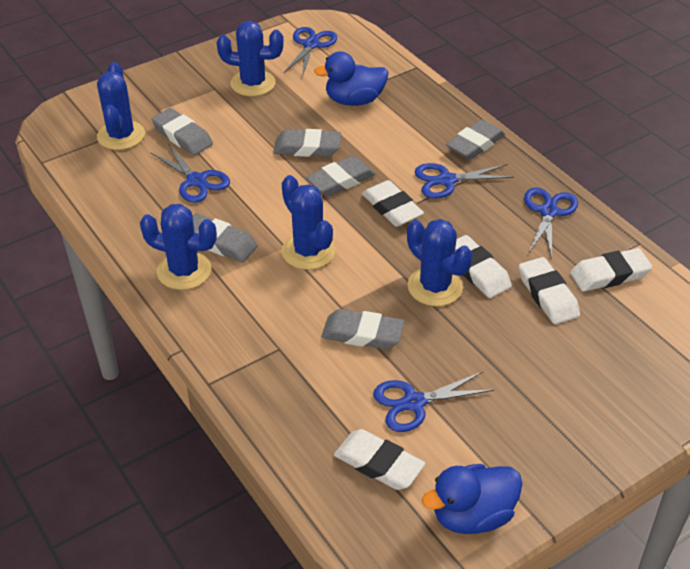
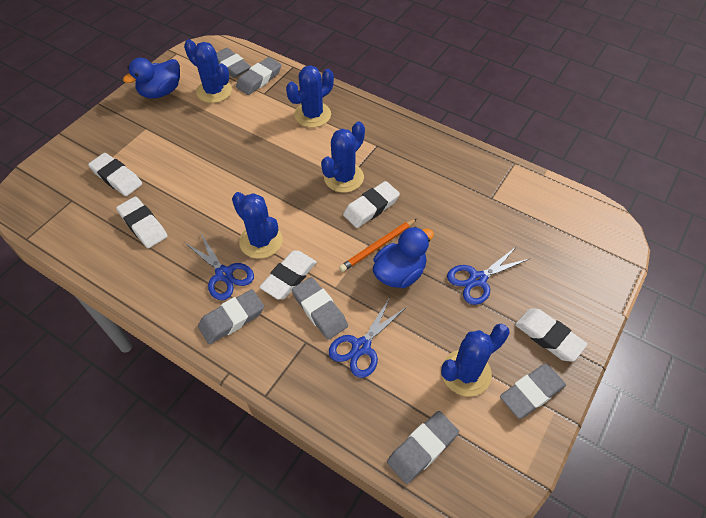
blue scissors: 5 -> 3
orange pencil: 0 -> 1

